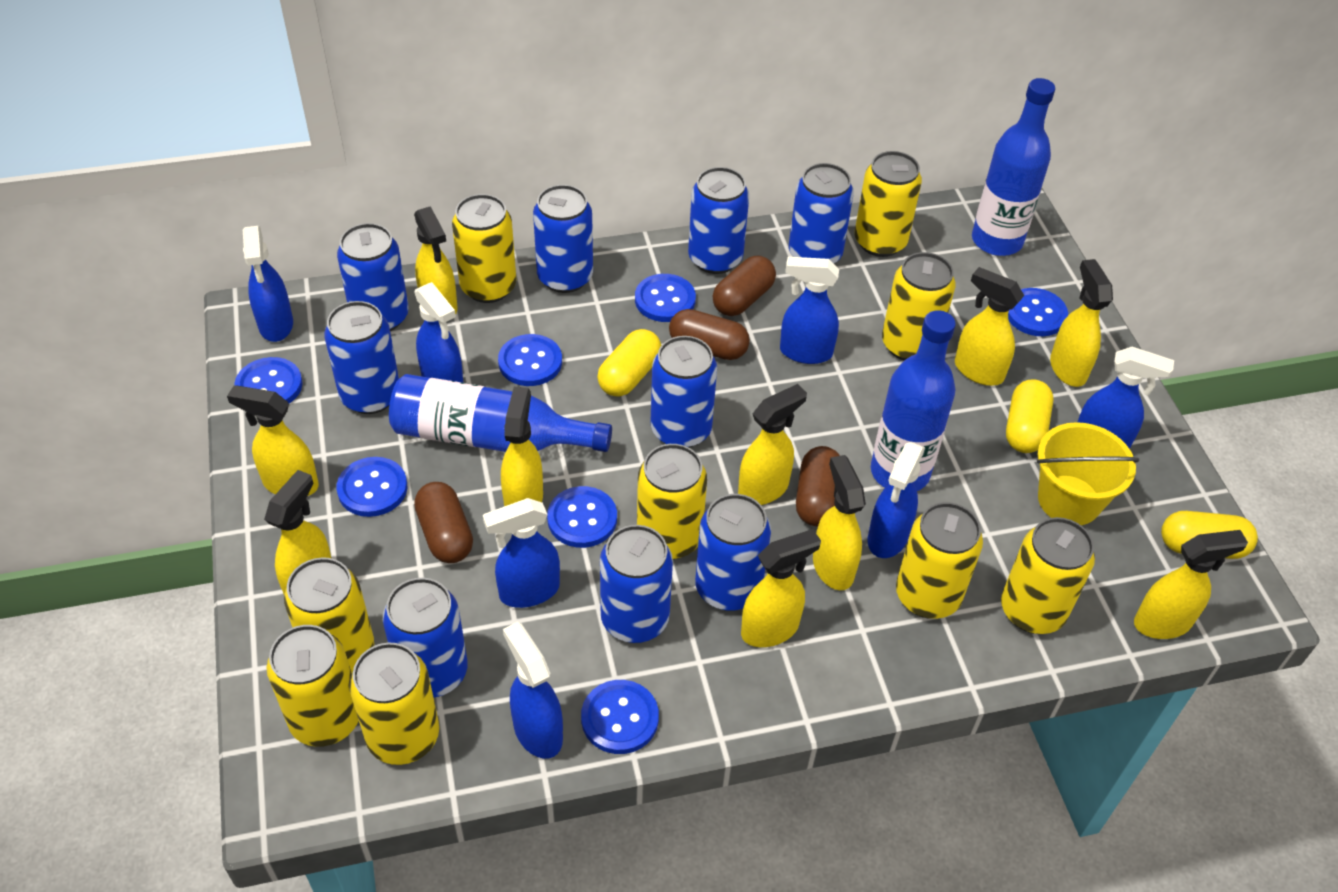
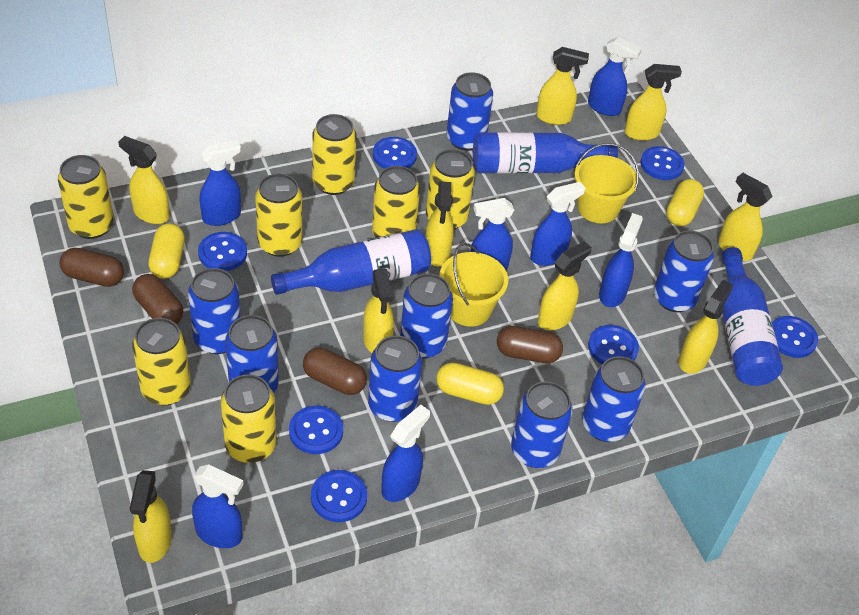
blue can: 9 -> 8
yellow bucket: 1 -> 2
yellow can: 9 -> 7
yellow spray bottle: 10 -> 9

